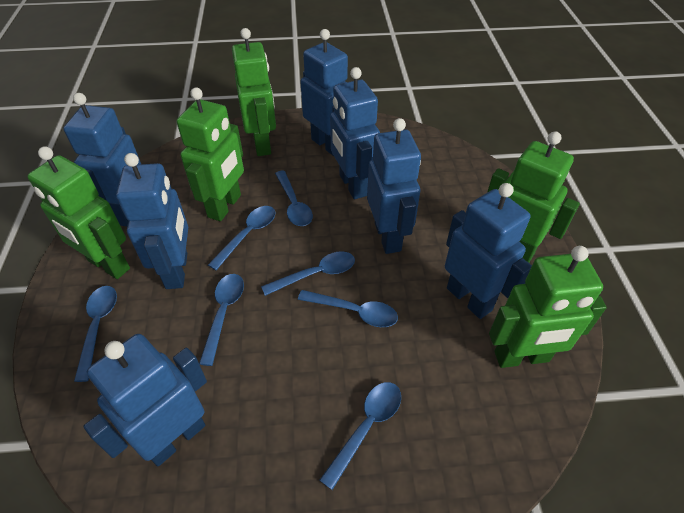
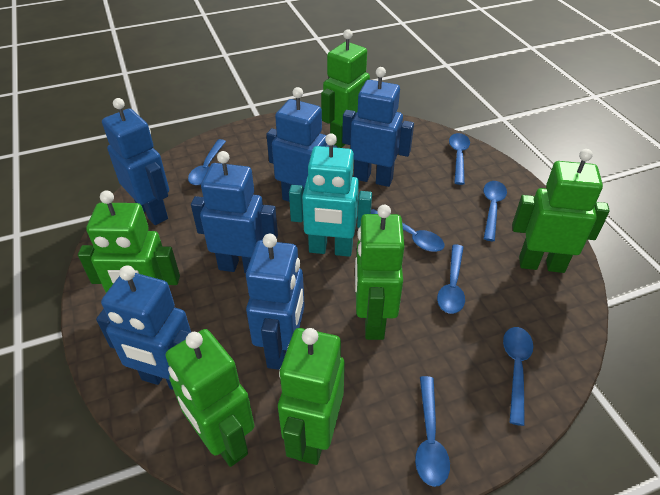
blue robot: 7 -> 6
green robot: 5 -> 6
turquoise robot: 0 -> 1

